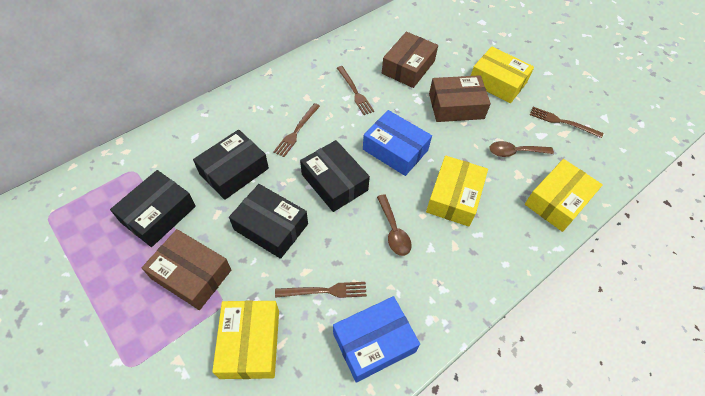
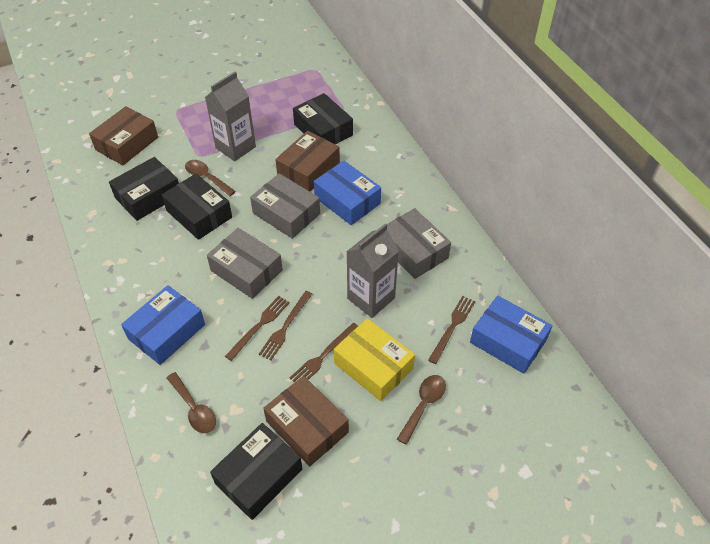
blue box: 2 -> 3
brown spoon: 2 -> 3
grey box: 0 -> 3
grey carton: 0 -> 2
yellow box: 4 -> 1

